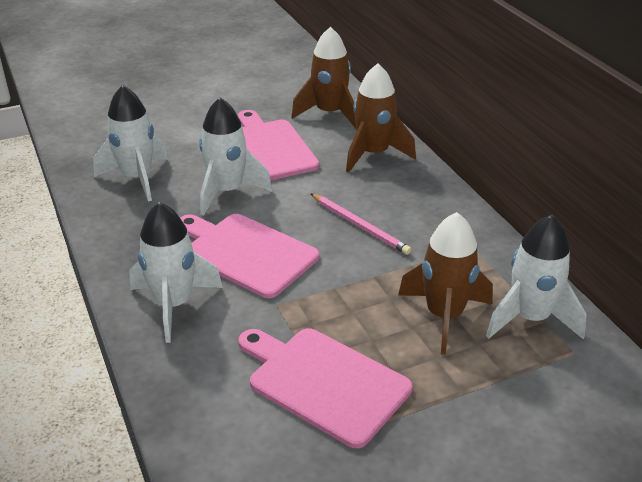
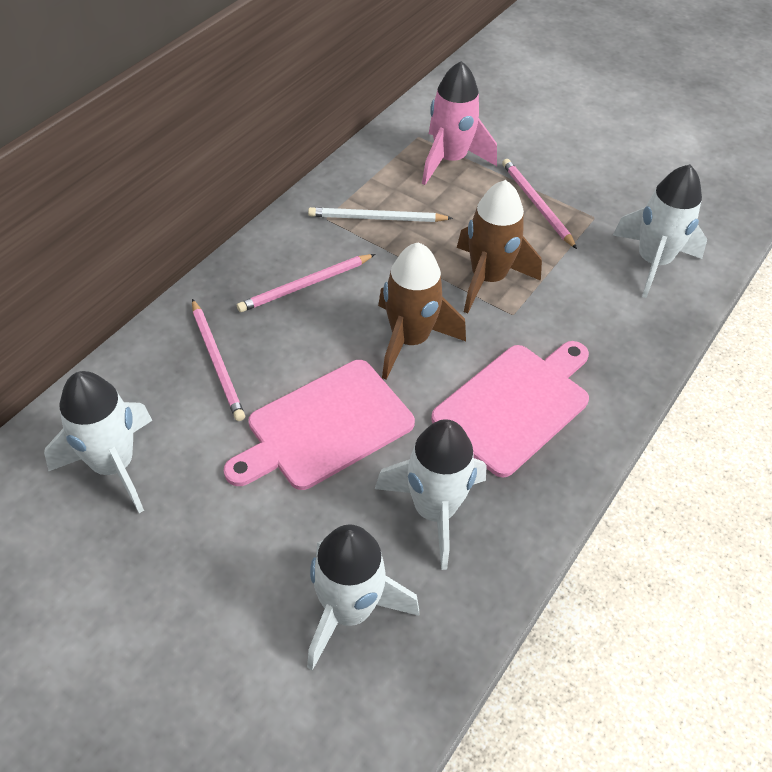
brown rocket: 3 -> 2
pink cutting board: 3 -> 2
pink pencil: 1 -> 3
pink rocket: 0 -> 1
white pencil: 0 -> 1

